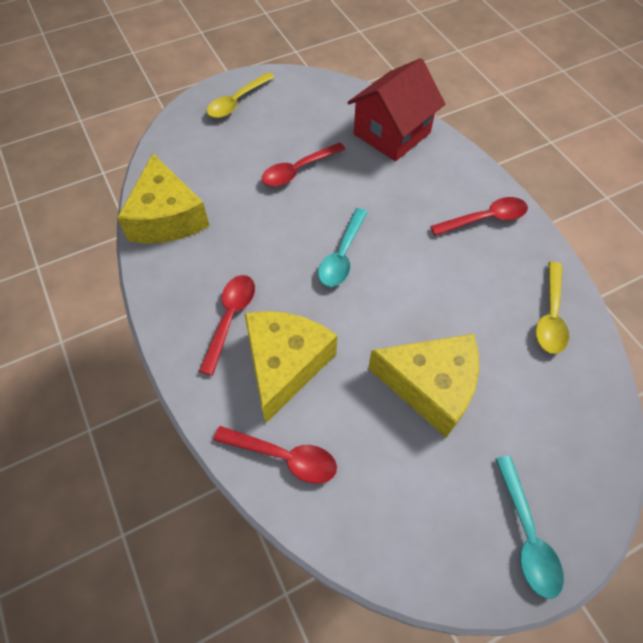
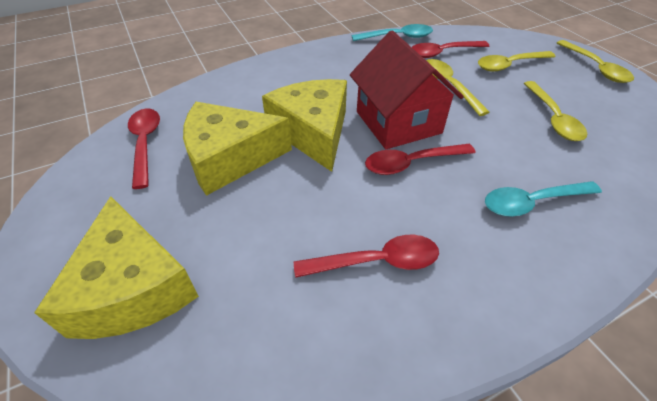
yellow spoon: 2 -> 4

